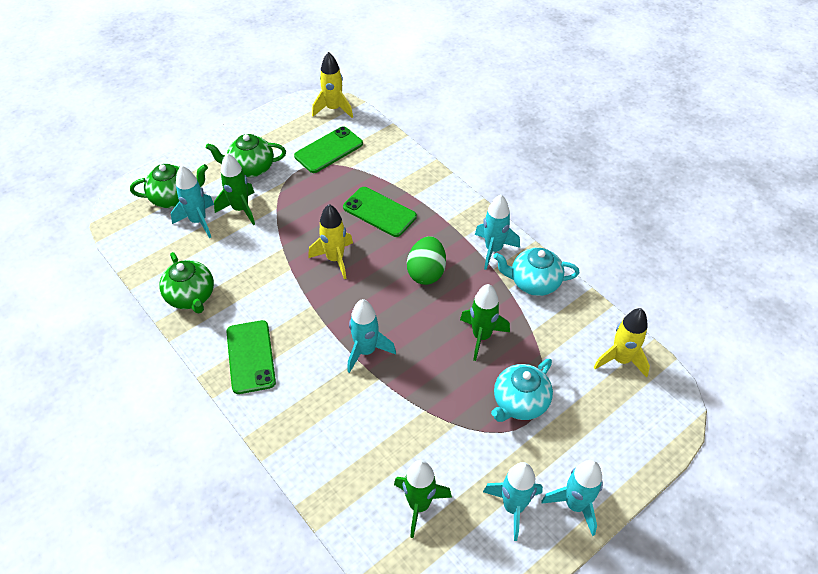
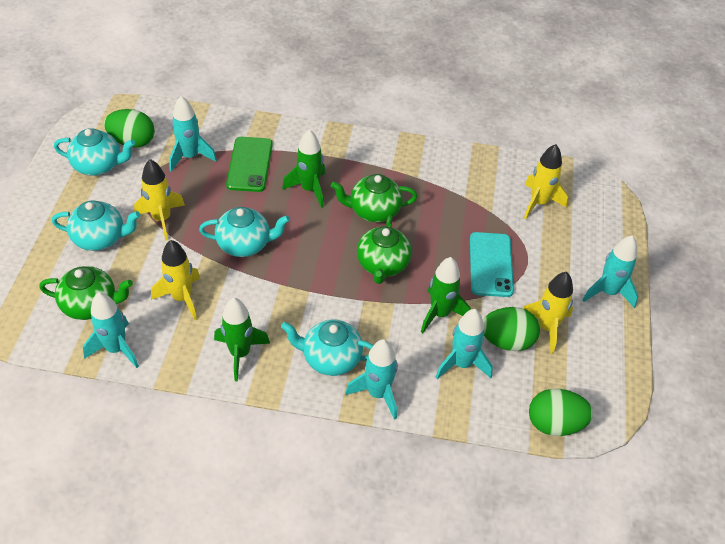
green egg: 1 -> 3
green phone: 3 -> 1
turquoise phone: 0 -> 1
turquoise teapot: 2 -> 4
yellow rocket: 3 -> 4

